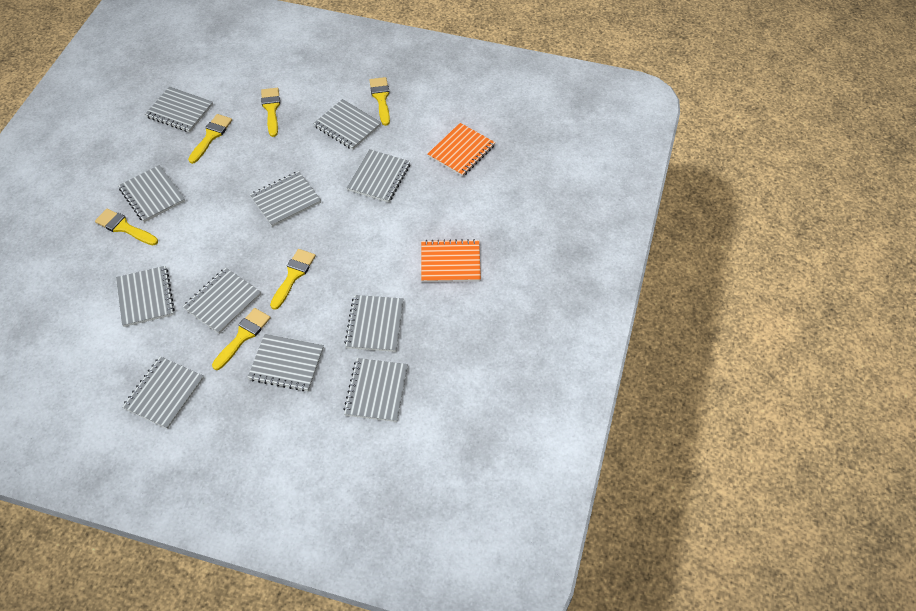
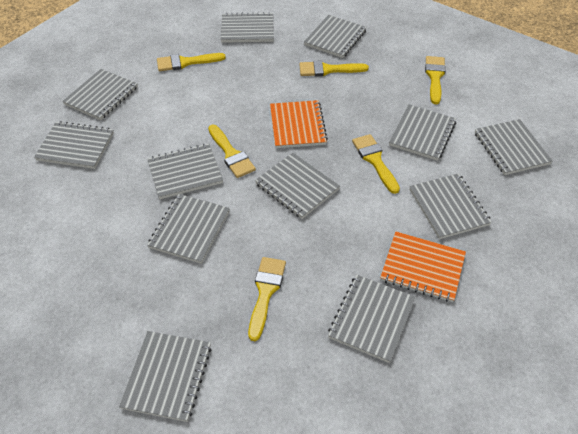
grey notebook: 11 -> 12

